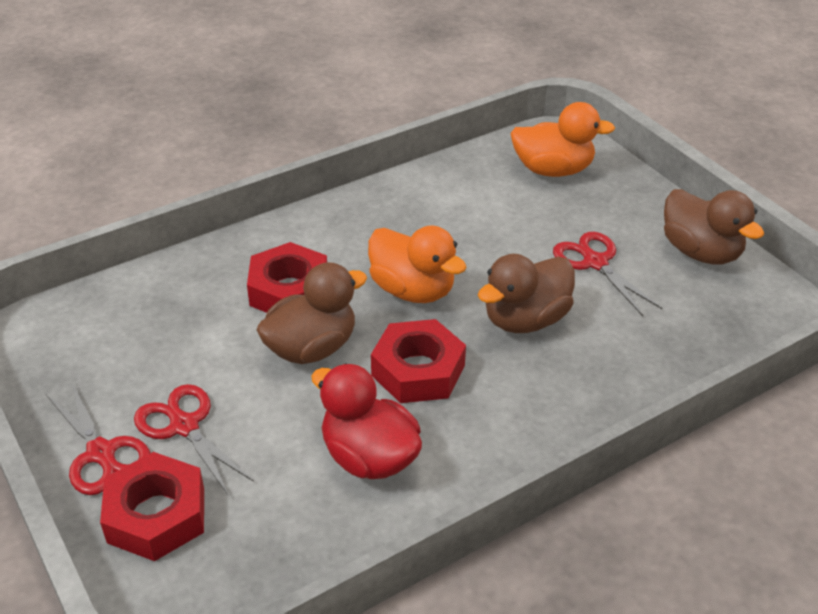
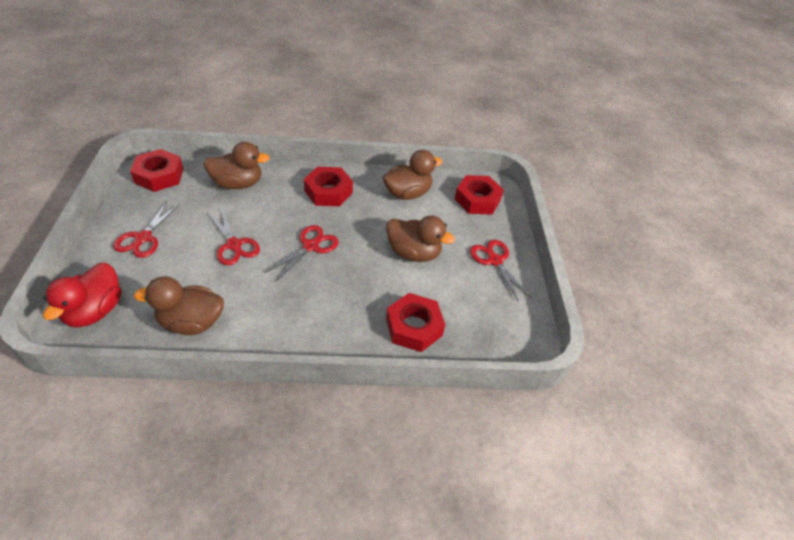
brown duck: 3 -> 4
orange duck: 2 -> 0
red nut: 3 -> 4
red scissors: 3 -> 4

